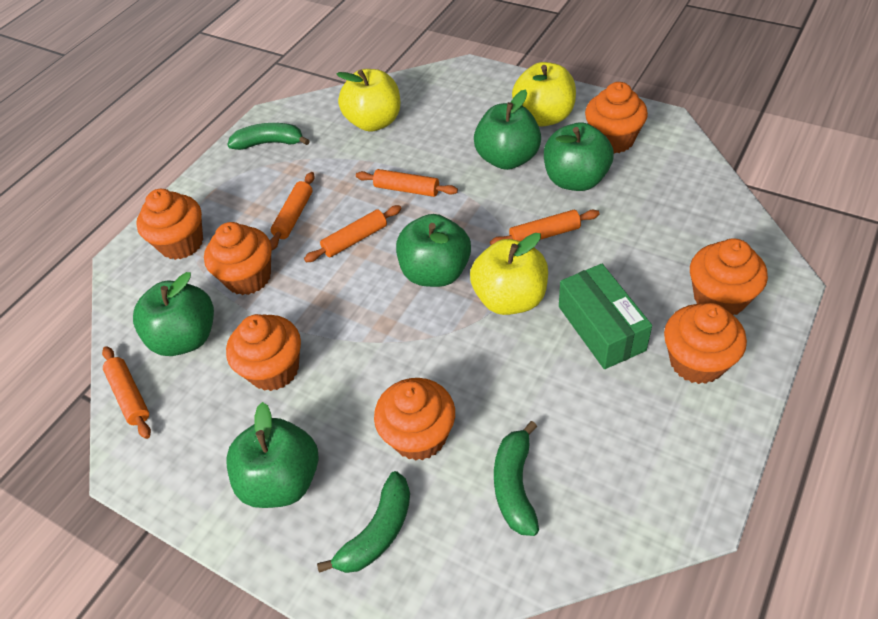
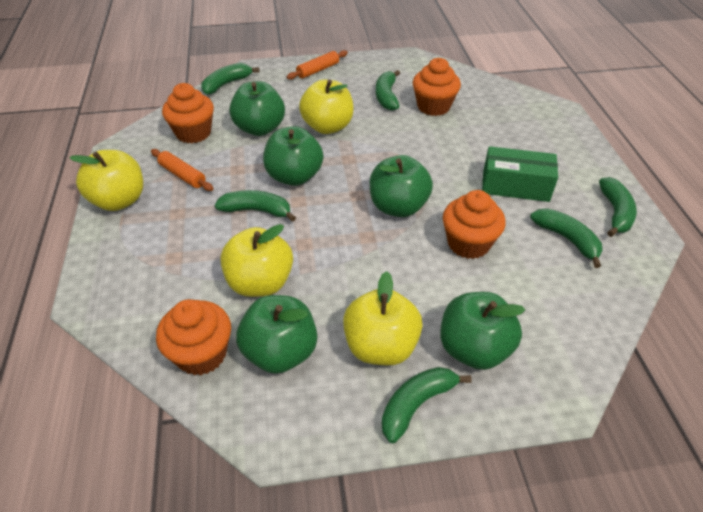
green banana: 3 -> 6
orange cupcake: 7 -> 4
orange rolling pin: 5 -> 2
yellow apple: 3 -> 4

